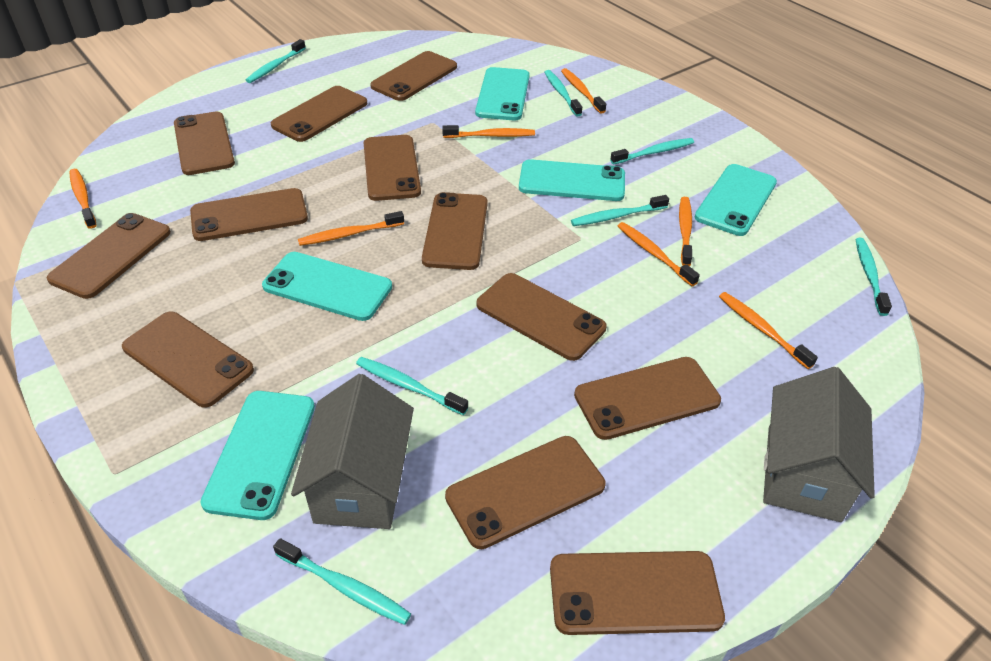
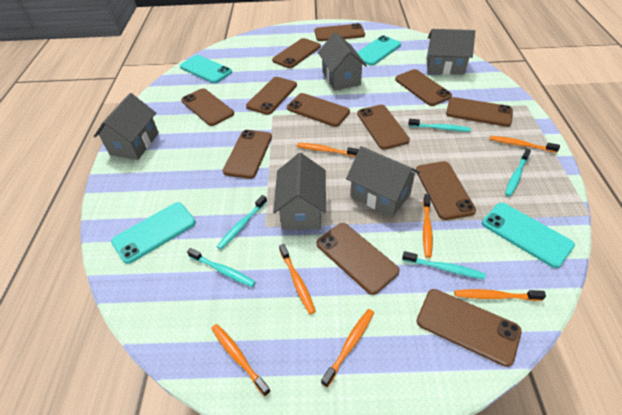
grey house: 2 -> 5
turquoise phone: 5 -> 4
turquoise toothbrush: 7 -> 5

